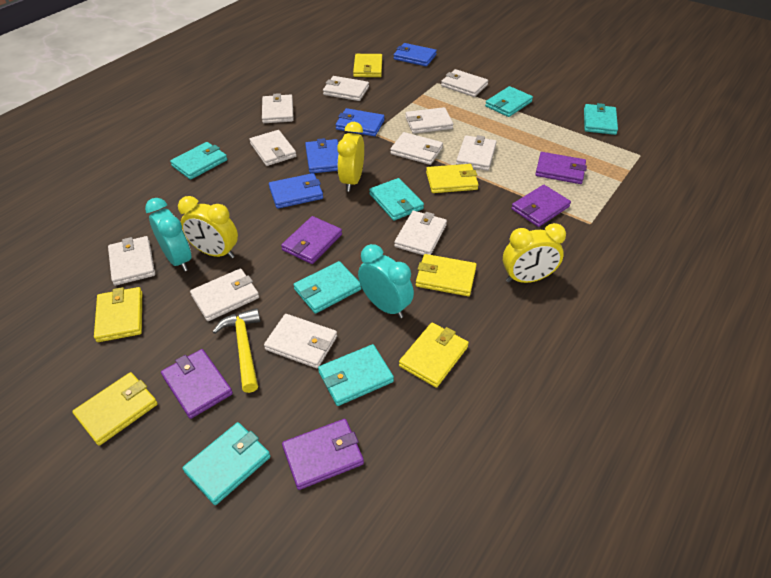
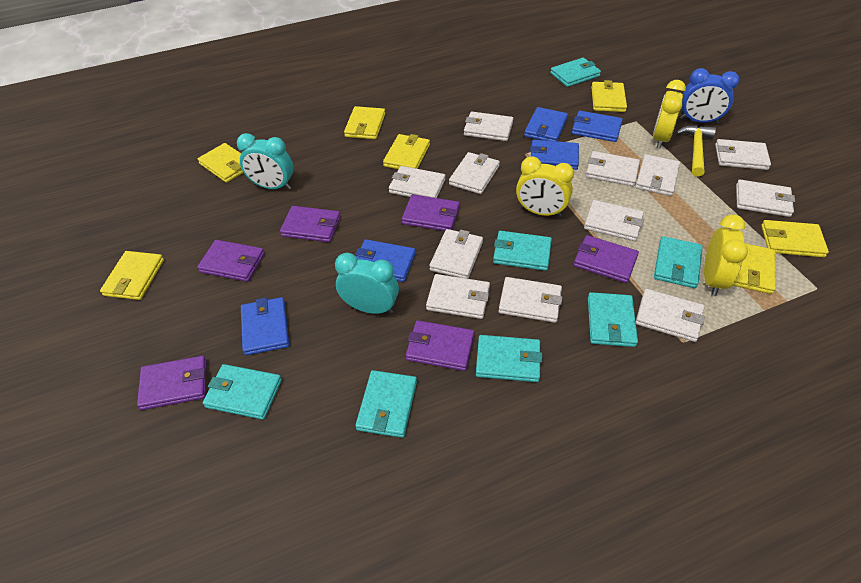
blue clock: 0 -> 1
blue wallet: 4 -> 5
purple wallet: 5 -> 6
white wallet: 11 -> 12
yellow wallet: 6 -> 7

